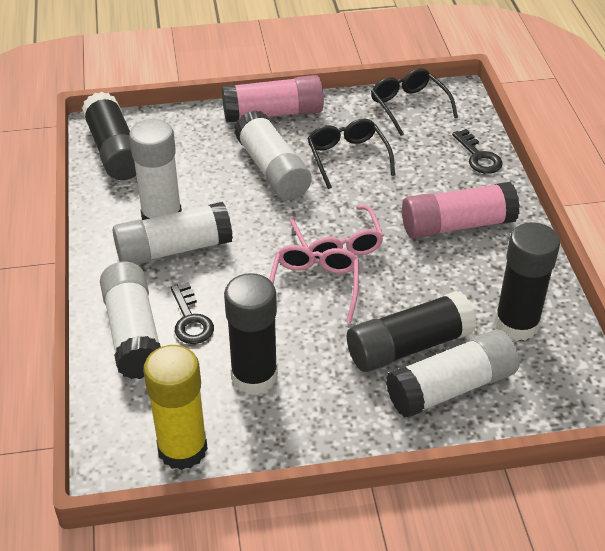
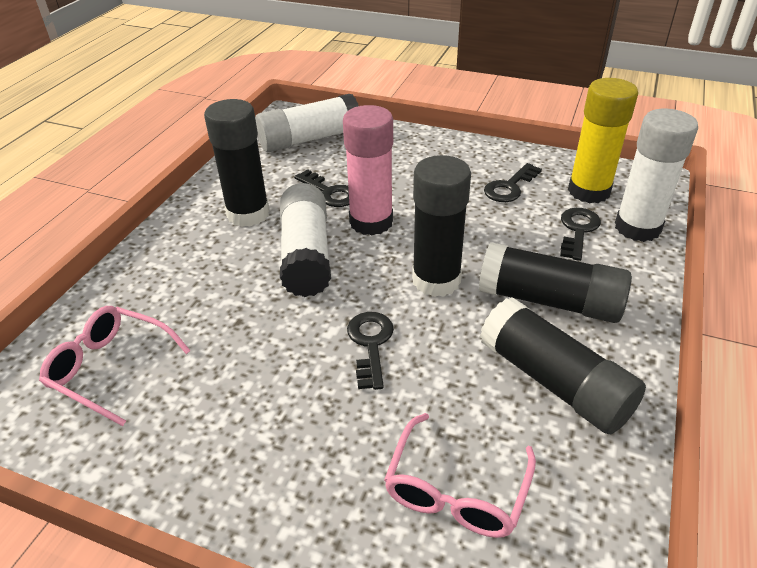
black glasses: 2 -> 0
black key: 2 -> 4
pink glue stick: 2 -> 1
white glue stick: 5 -> 3

